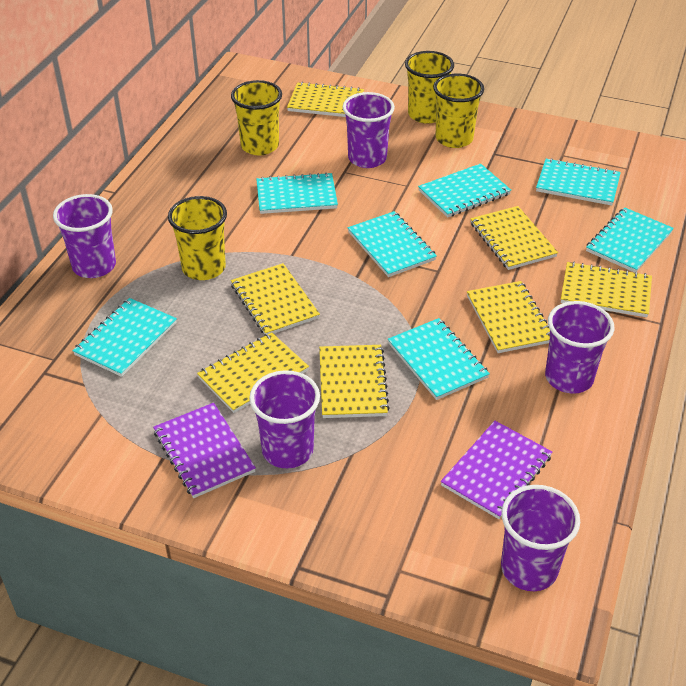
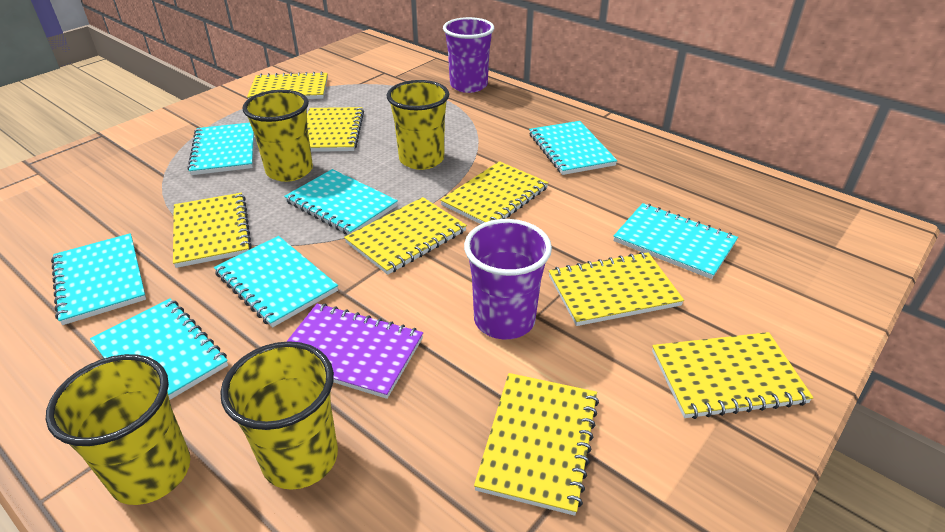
purple cup: 5 -> 2
purple notebook: 2 -> 1
yellow notebook: 7 -> 8

